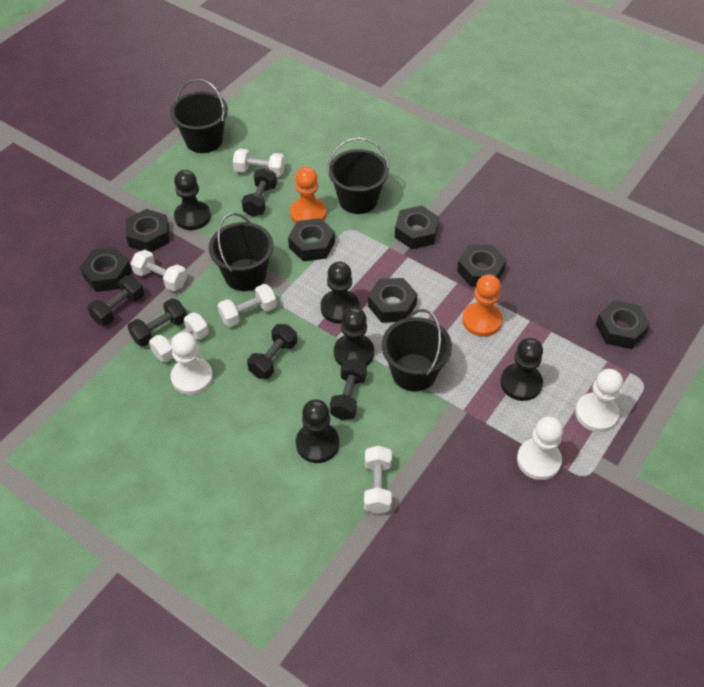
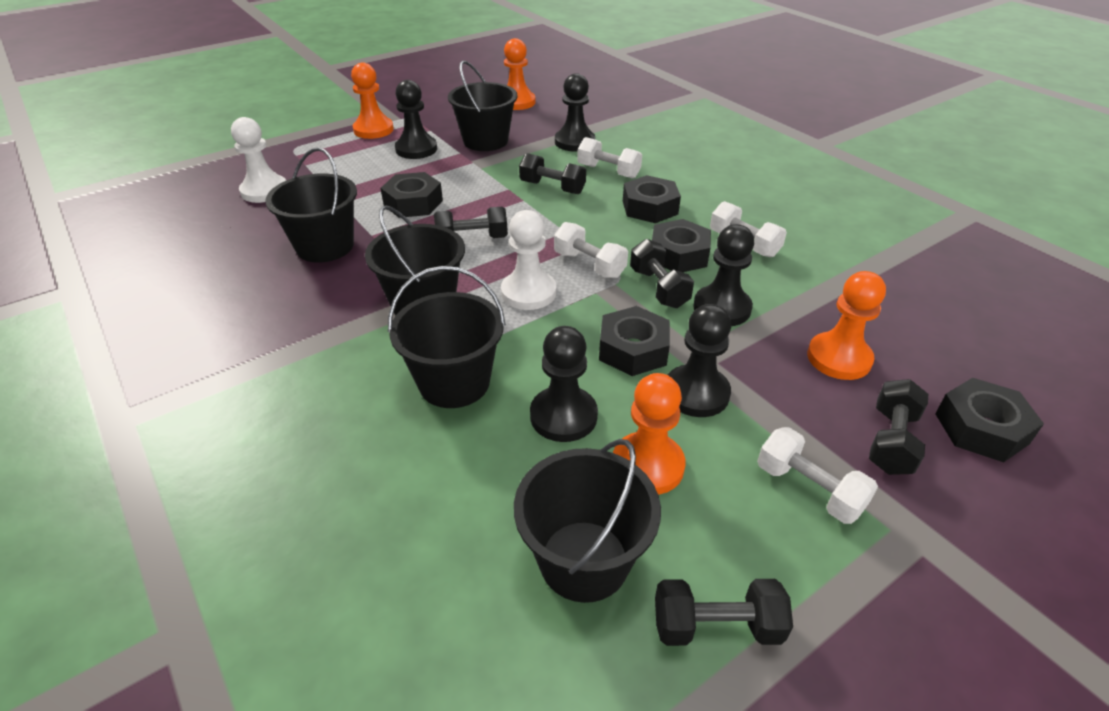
black bucket: 4 -> 5
black nut: 7 -> 5
orange pawn: 2 -> 4
white dumbbell: 5 -> 4
white pawn: 3 -> 2

